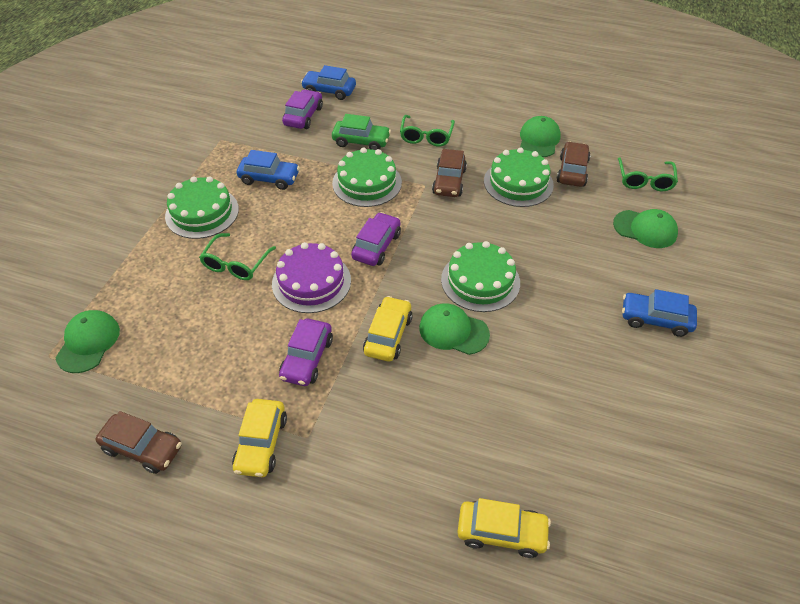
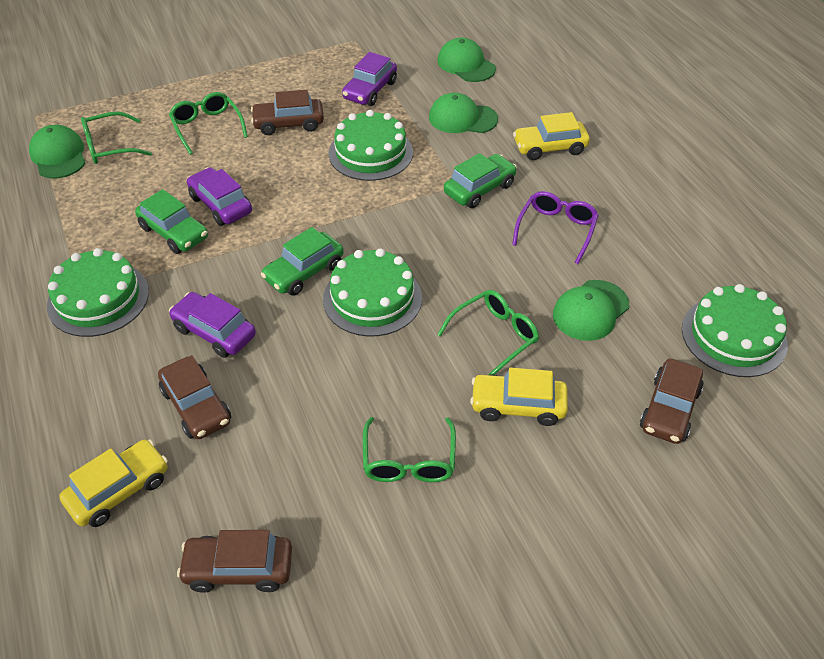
blue car: 3 -> 0
brown car: 3 -> 4
green car: 1 -> 3
green glasses: 3 -> 4
purple cake: 1 -> 0
purple glasses: 0 -> 1

